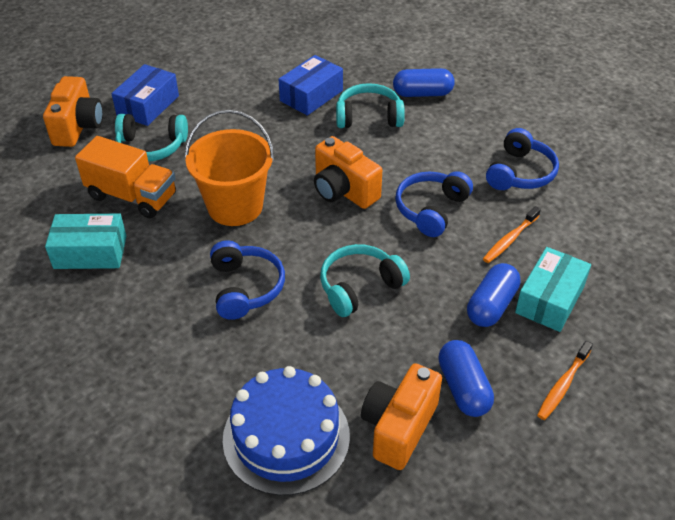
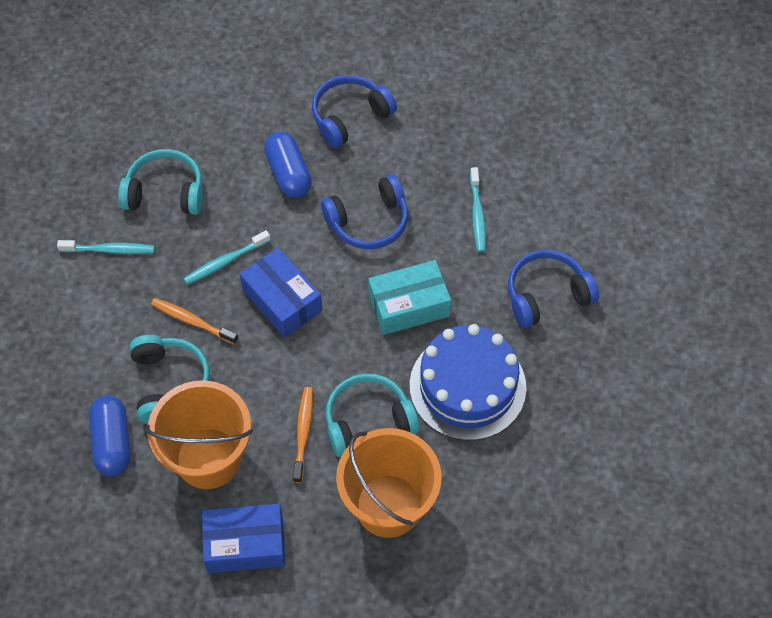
blue capsule: 3 -> 2
orange bucket: 1 -> 2
orange camera: 3 -> 0
orange truck: 1 -> 0
turquoise box: 2 -> 1
turquoise toothbrush: 0 -> 3

